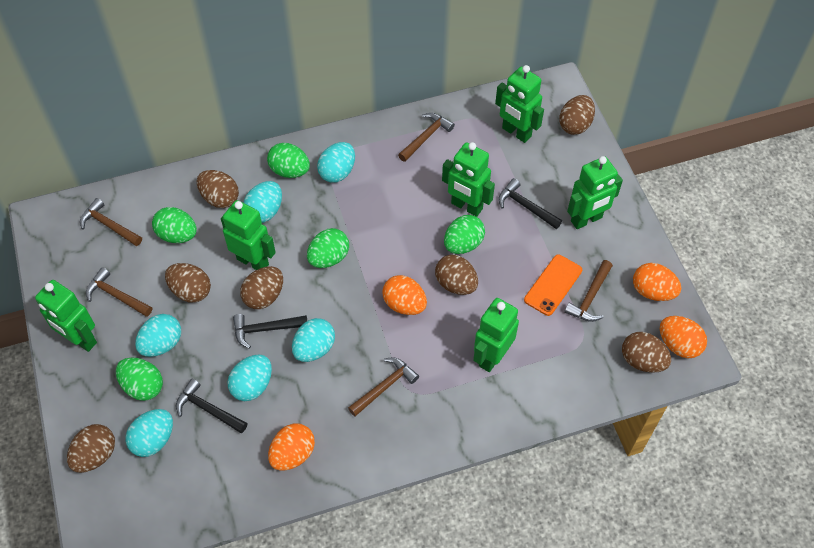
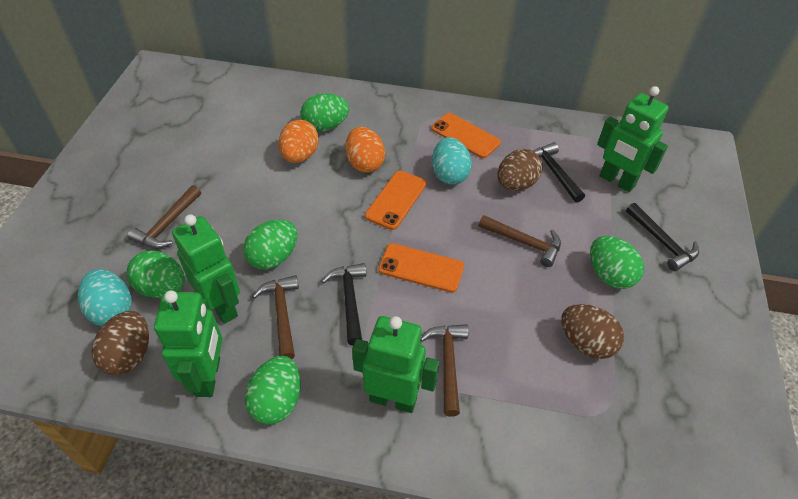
brown egg: 7 -> 3
brown hammer: 5 -> 4
green robot: 6 -> 4
orange egg: 4 -> 2
orange phone: 1 -> 3
turquoise egg: 6 -> 2

